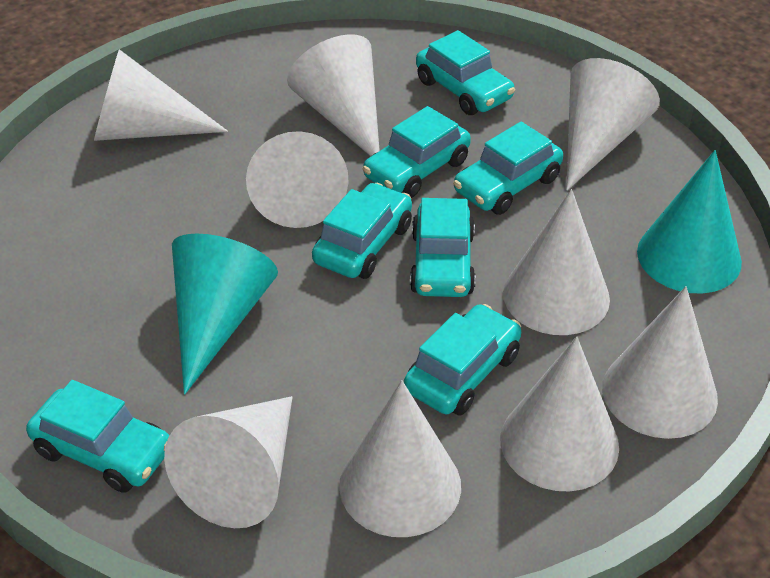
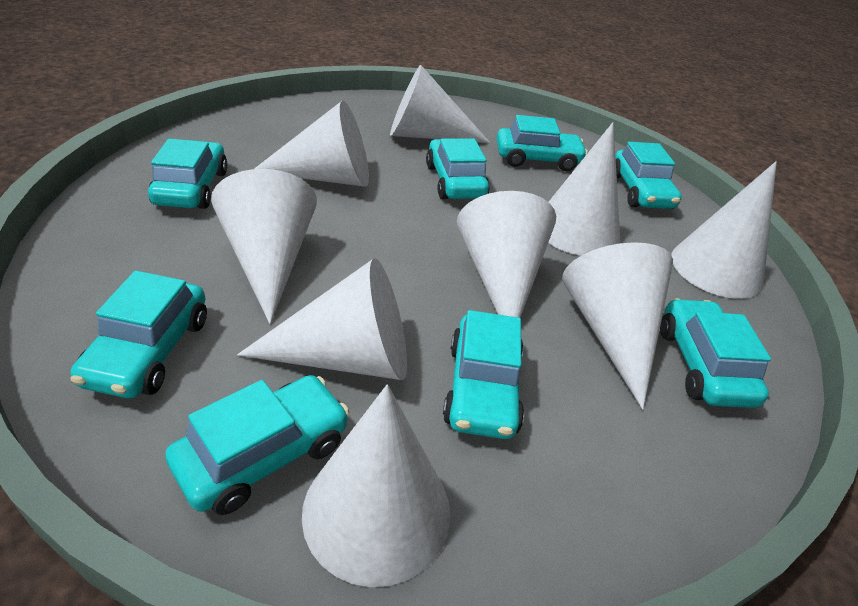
turquoise car: 7 -> 8
turquoise cone: 2 -> 0

